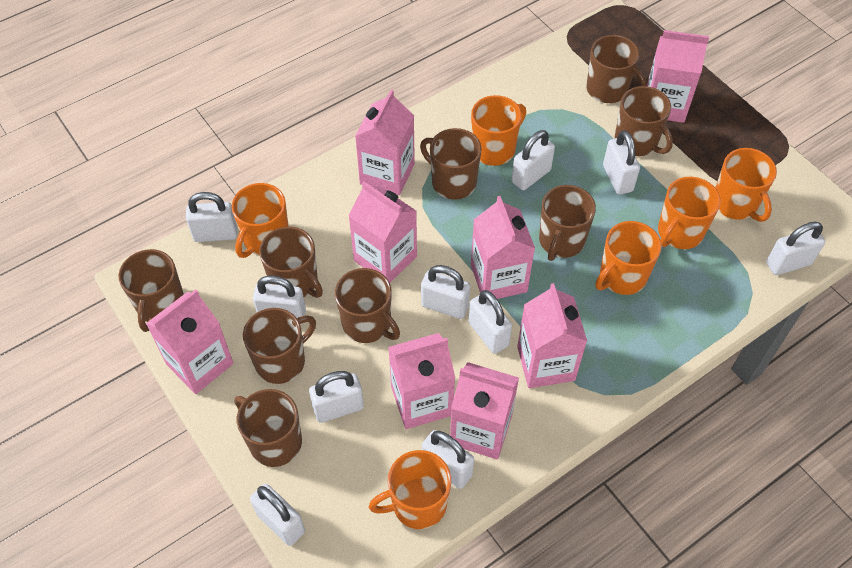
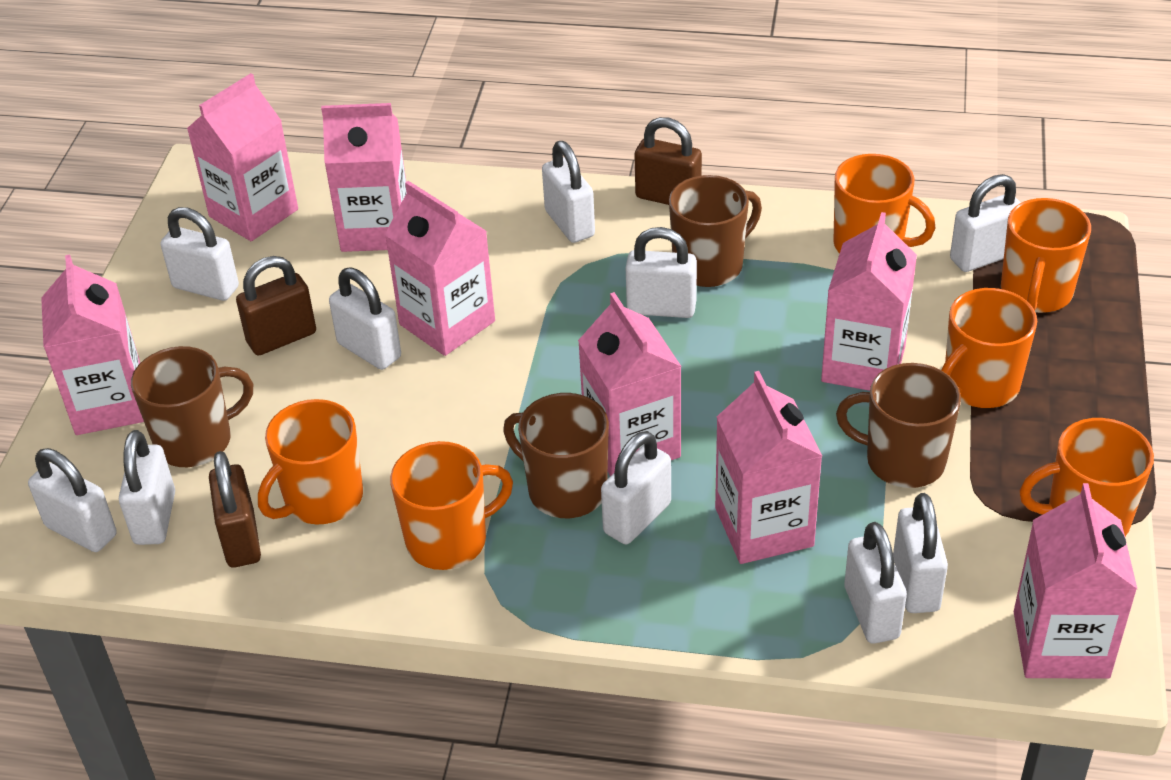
brown mug: 9 -> 4
brown padlock: 0 -> 3

